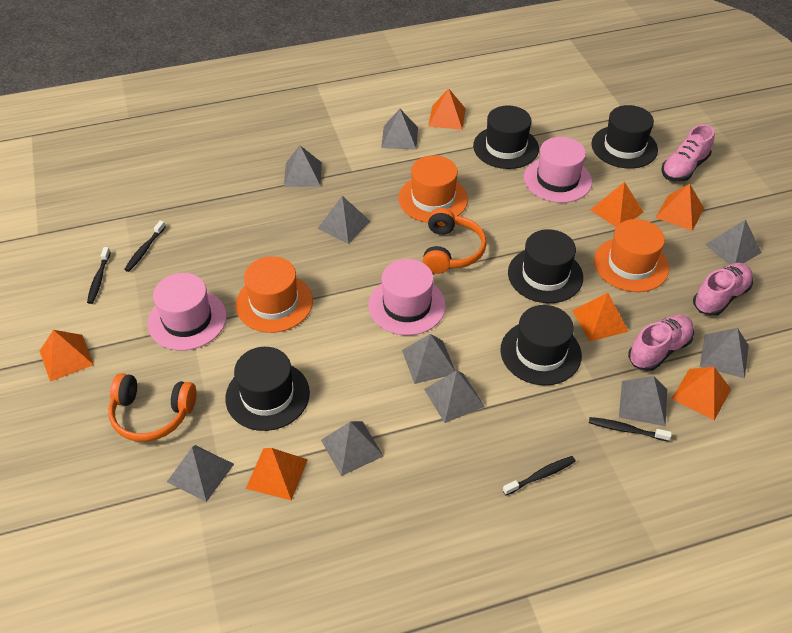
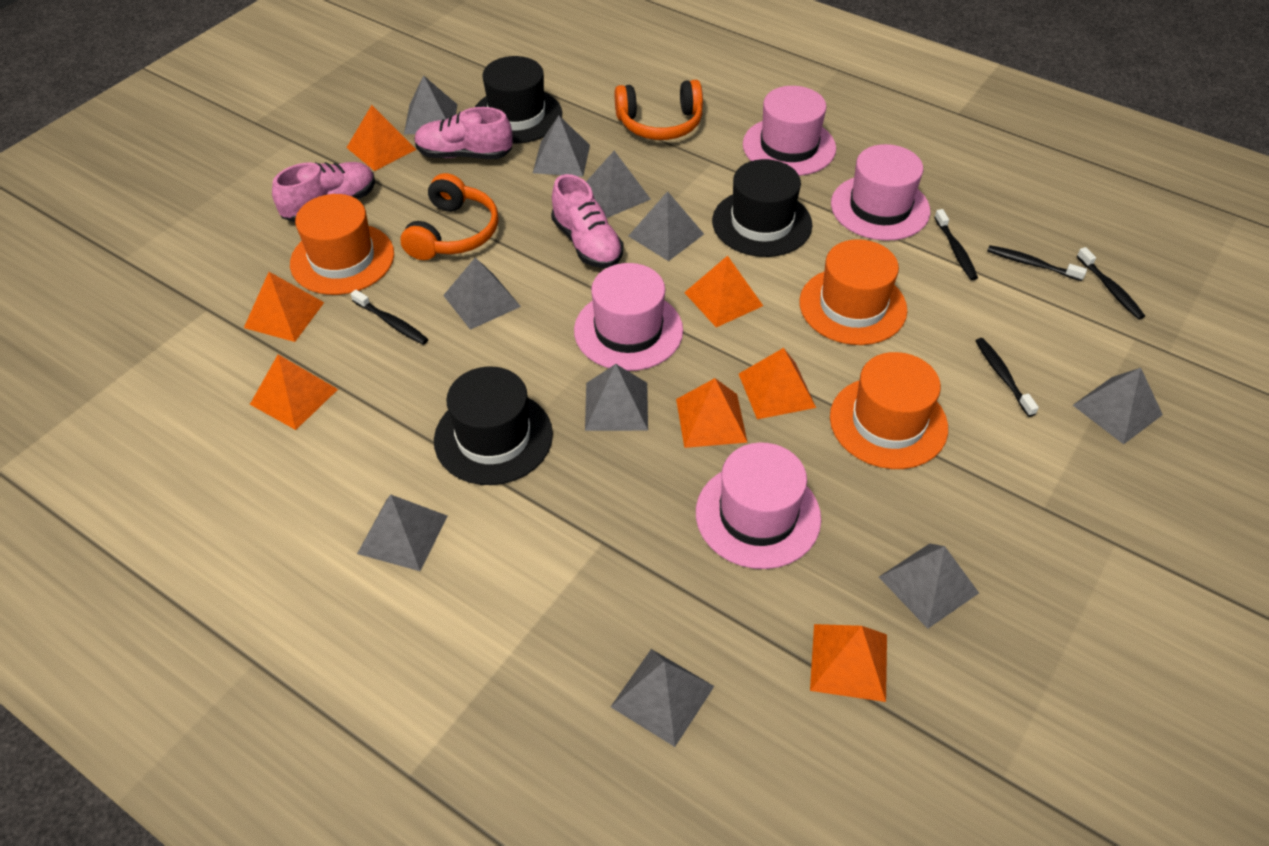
black hat: 5 -> 3
black toothbrush: 4 -> 5
pink hat: 3 -> 4

